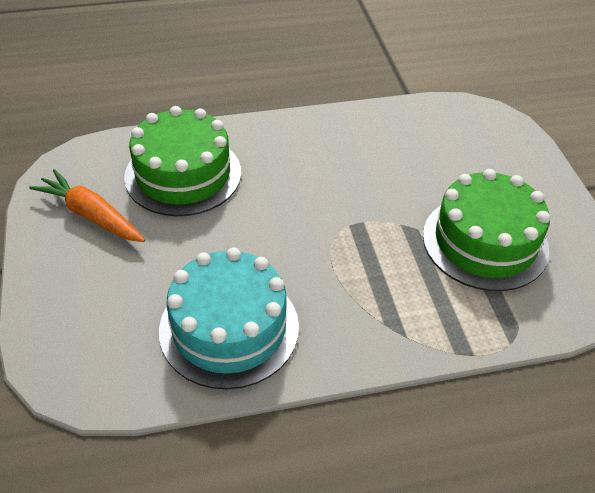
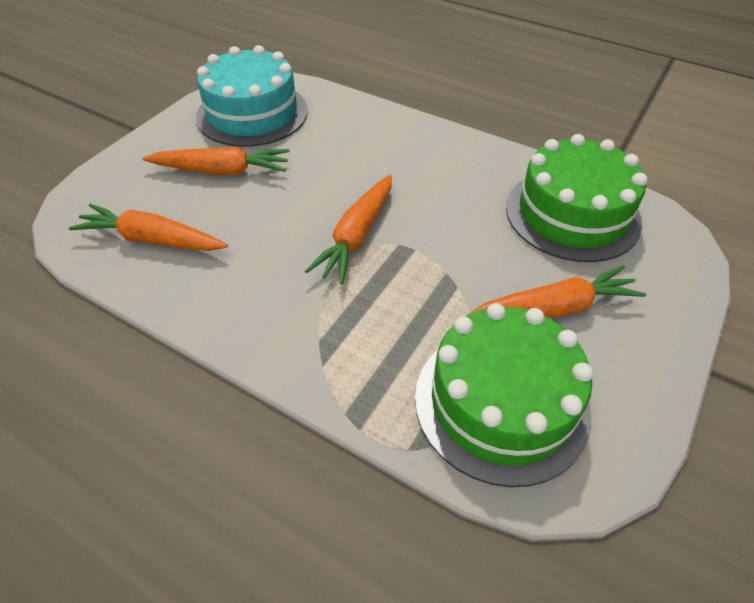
orange carrot: 1 -> 4

